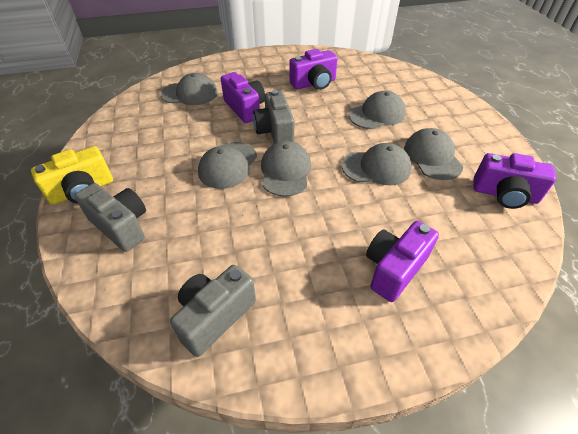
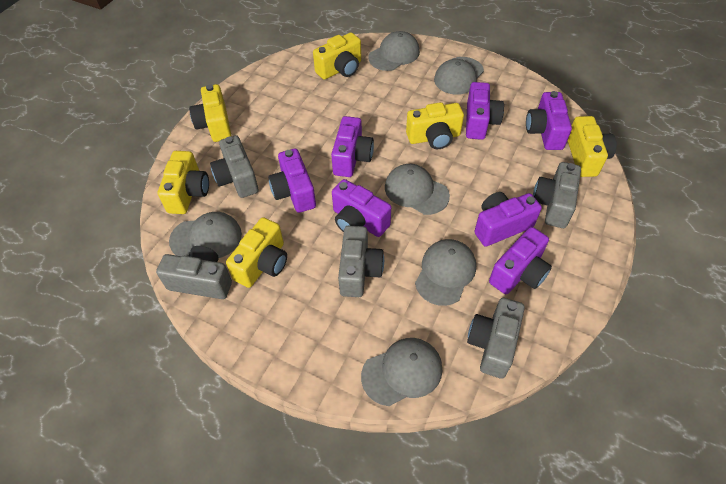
grey camera: 3 -> 5
purple camera: 4 -> 7
yellow camera: 1 -> 6

